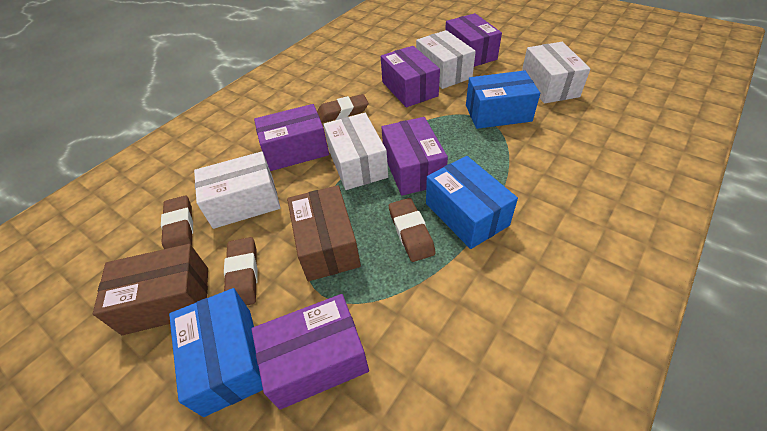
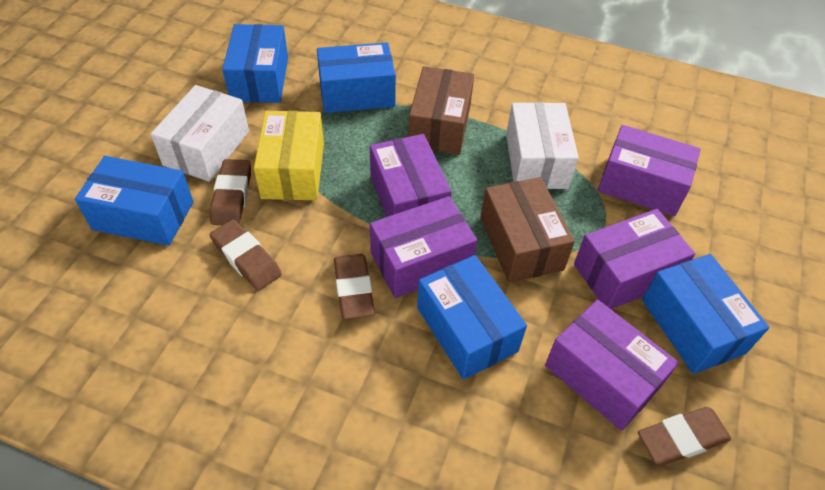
blue box: 3 -> 5
white box: 4 -> 2
yellow box: 0 -> 1

